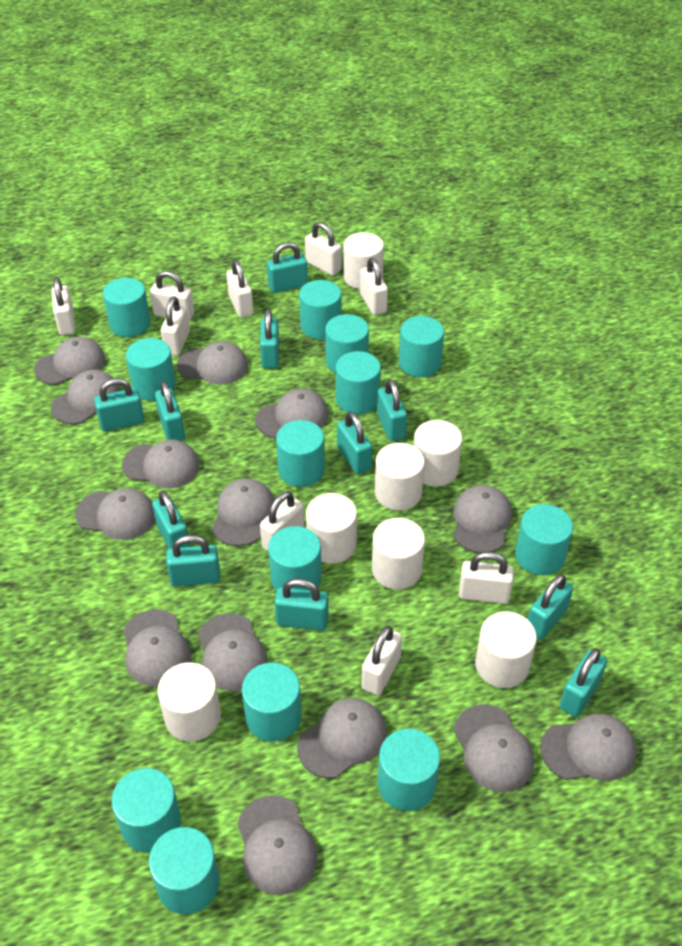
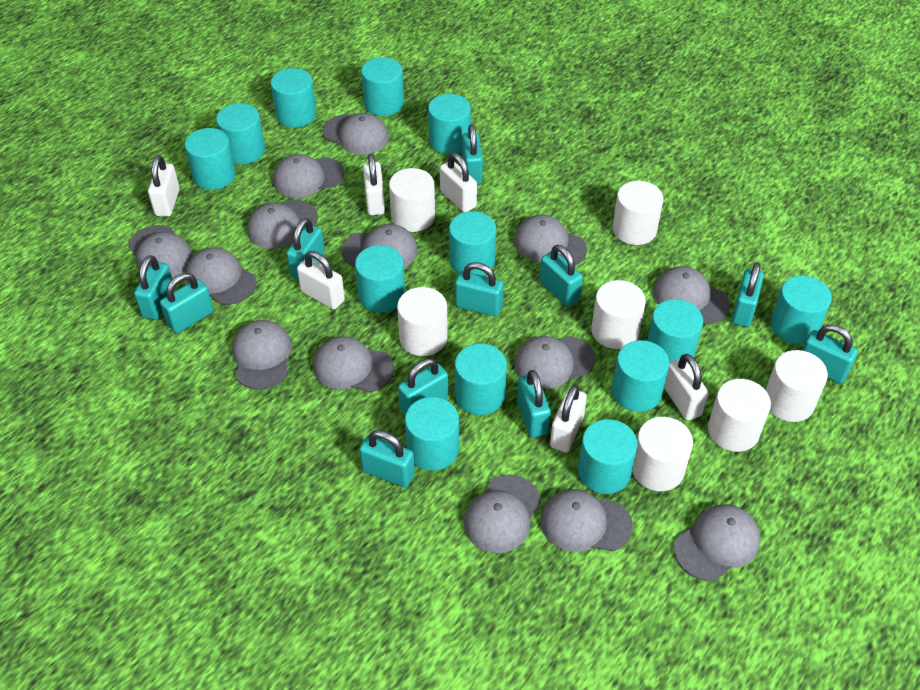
white padlock: 9 -> 6

